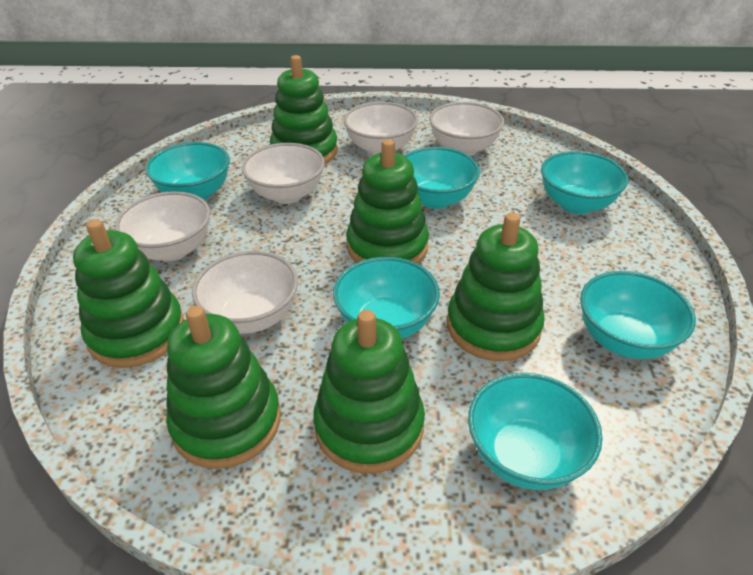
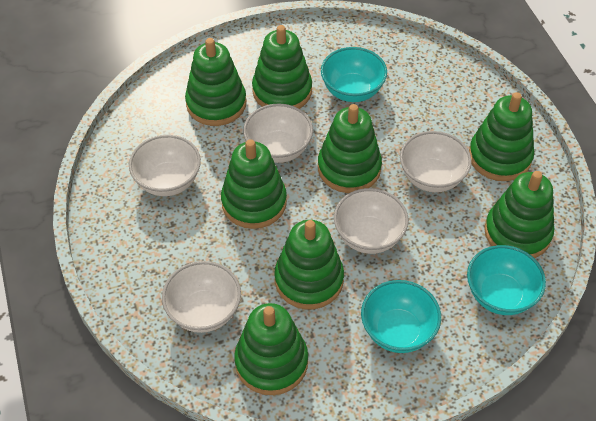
green stacking toy: 6 -> 8
turquoise bowl: 6 -> 3

